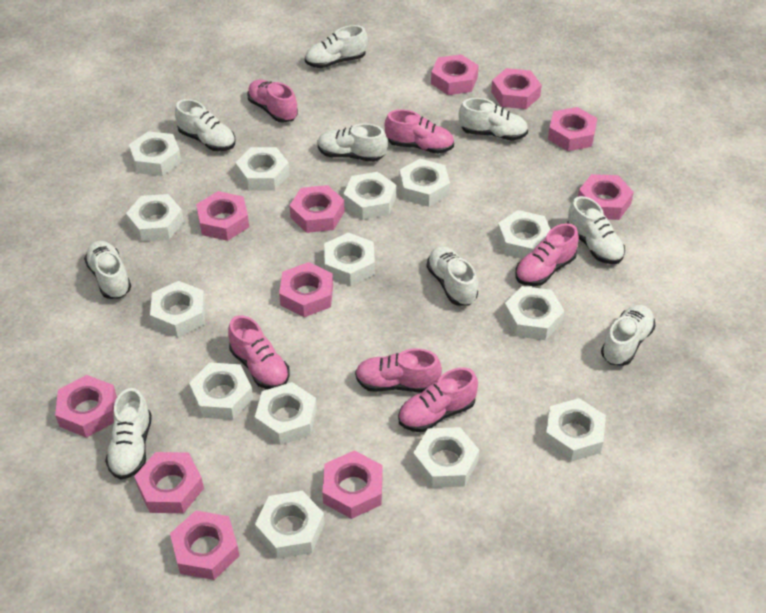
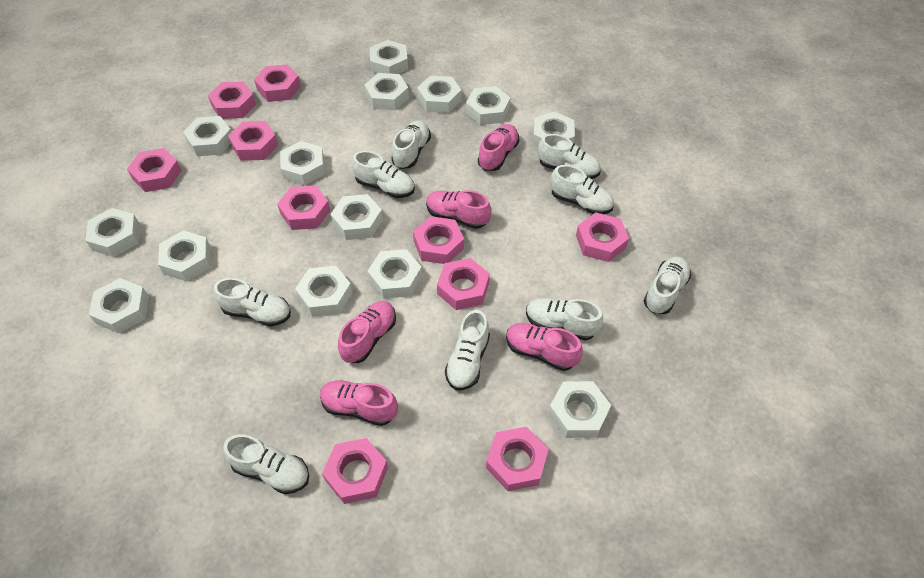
pink nut: 11 -> 10
pink shoe: 6 -> 5

